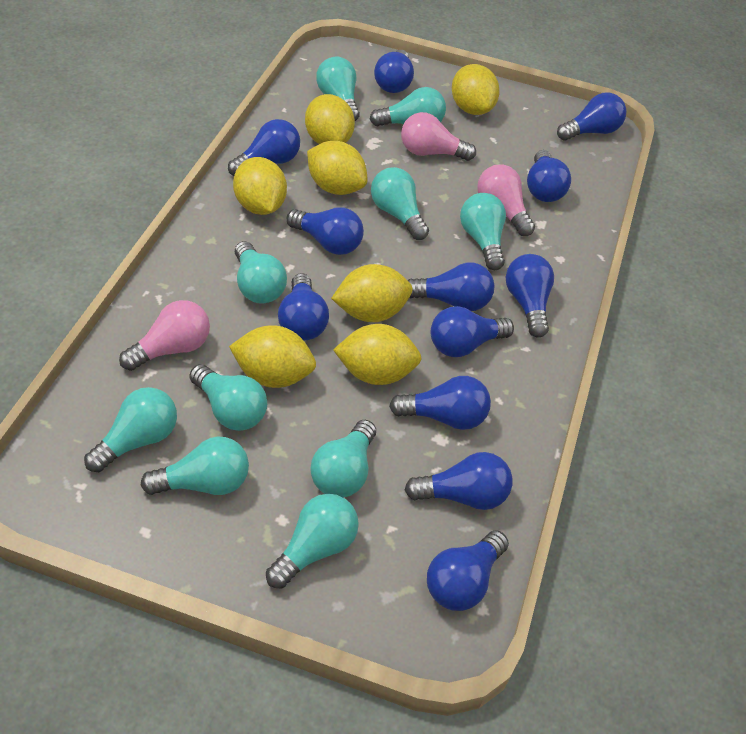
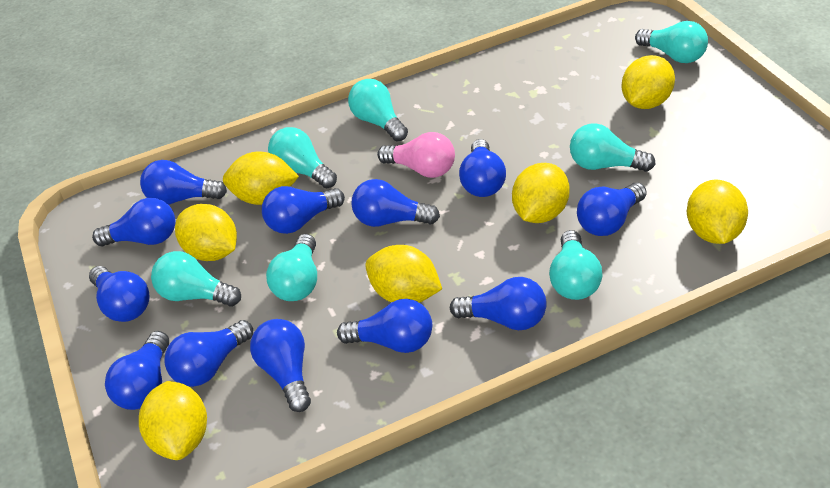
pink light bulb: 3 -> 1
turquoise light bulb: 10 -> 7

